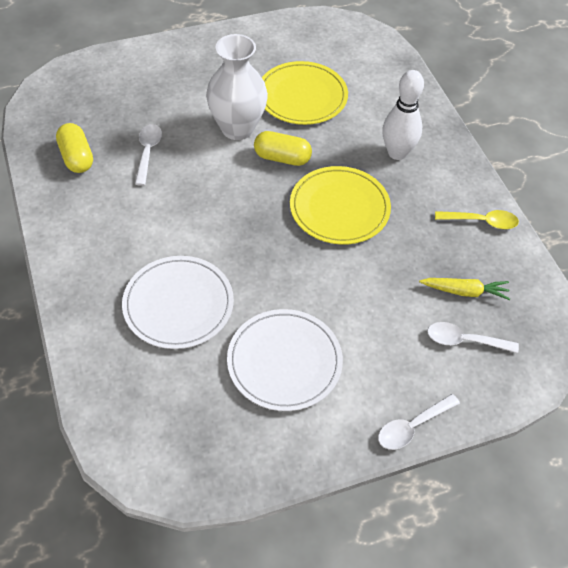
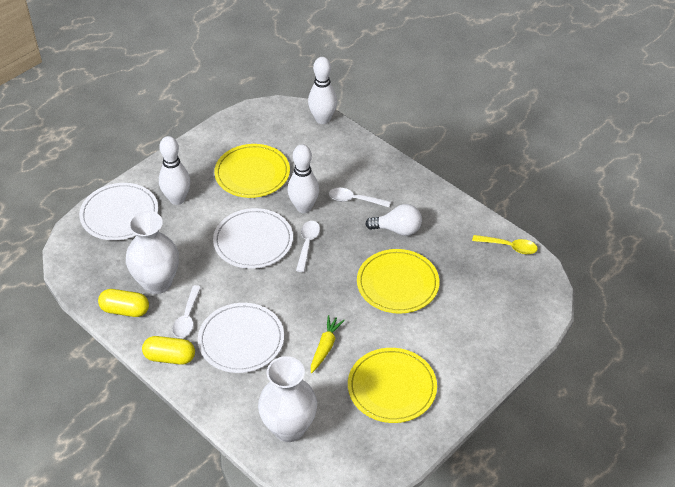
white bowling pin: 1 -> 3
white light bulb: 0 -> 1
white plate: 2 -> 3
white vase: 1 -> 2
yellow plate: 2 -> 3

